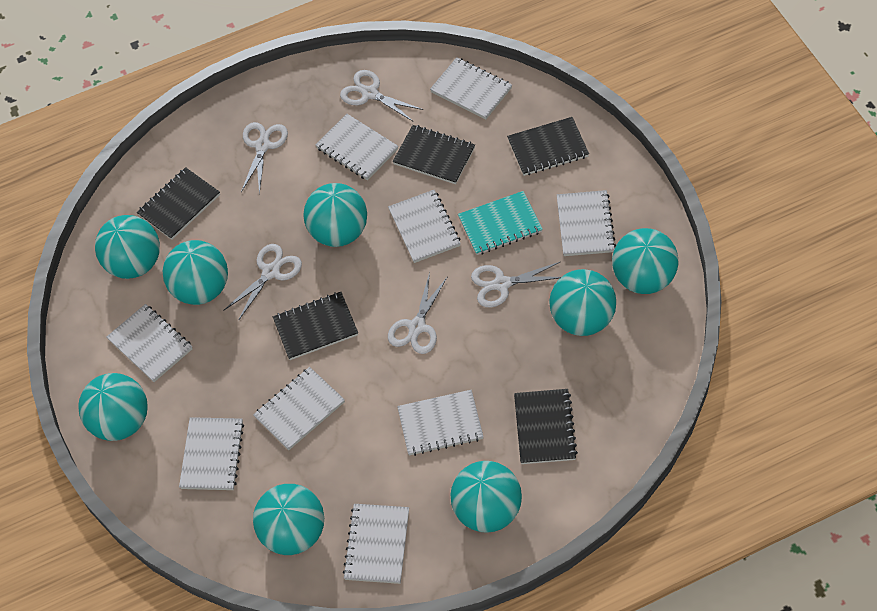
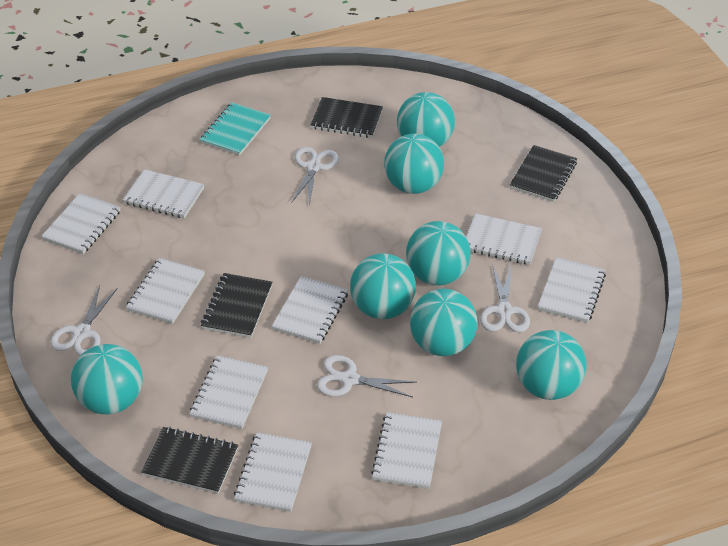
black notebook: 5 -> 4
turquoise ball: 8 -> 7
white scissors: 5 -> 4

